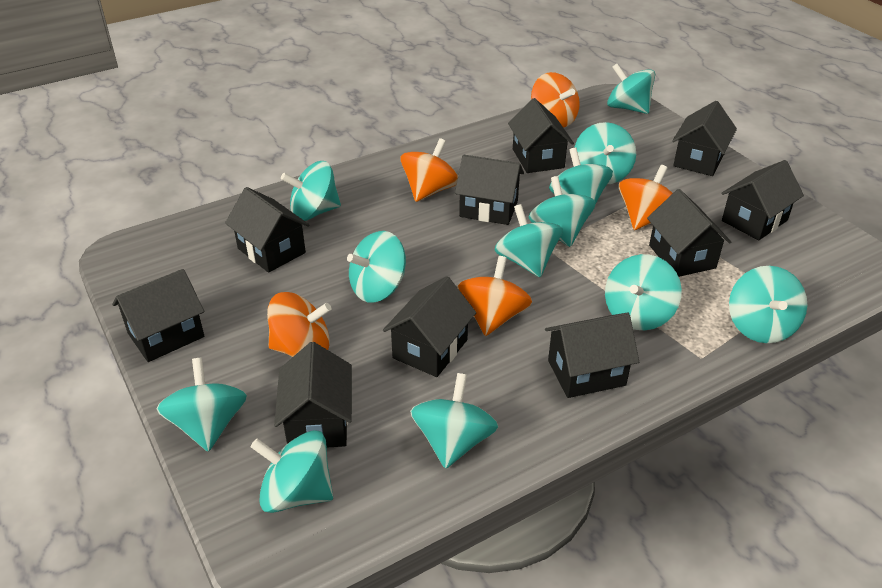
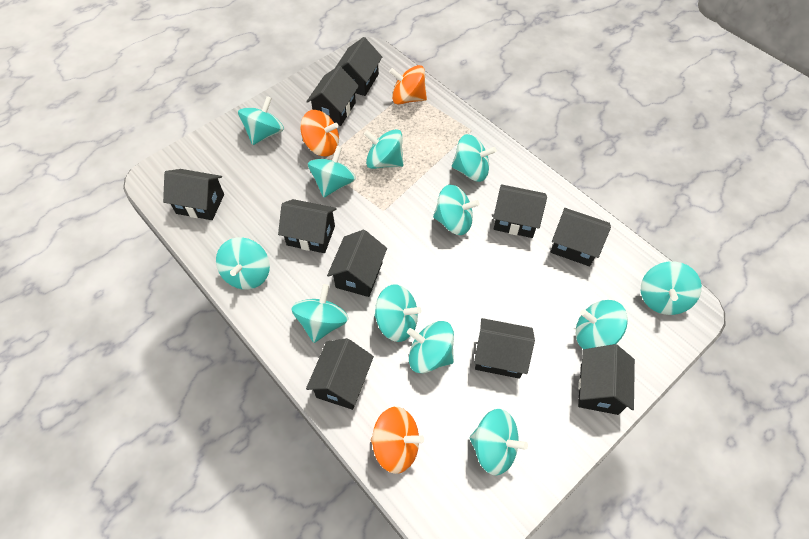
orange spinning top: 5 -> 3

